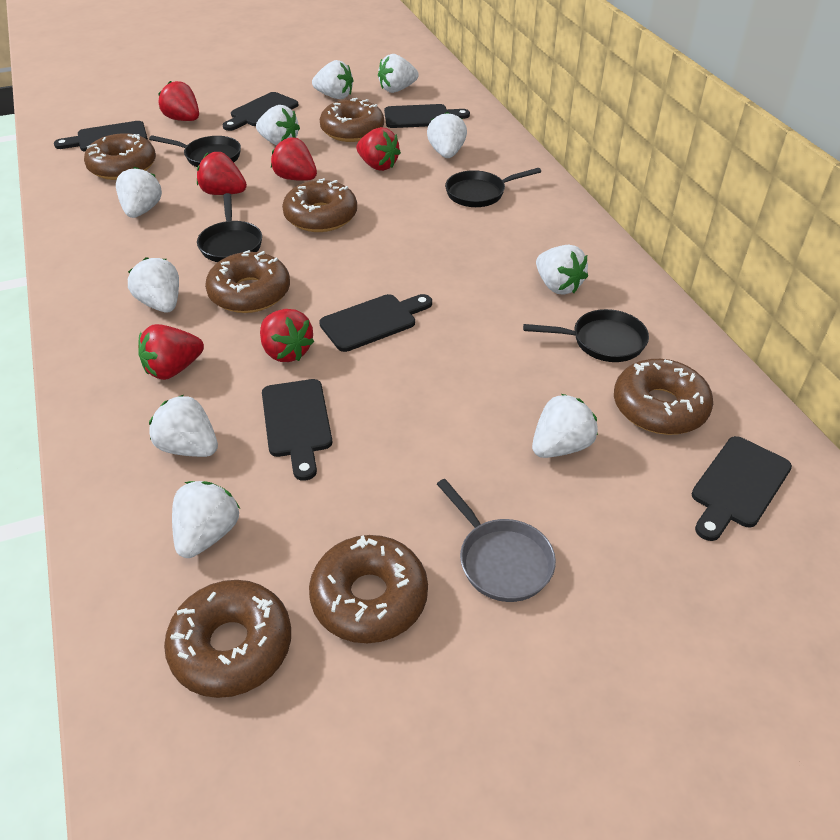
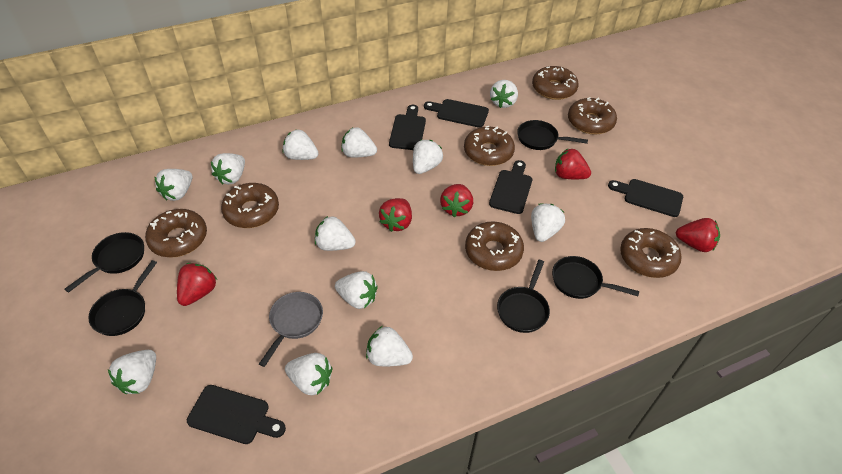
black cutting board: 6 -> 5
black pan: 4 -> 5
red strawberry: 6 -> 5
white strawberry: 10 -> 12

